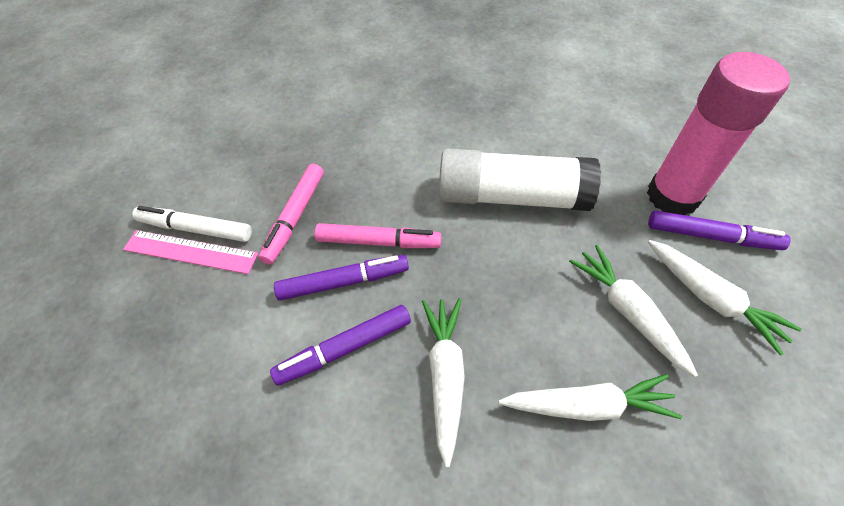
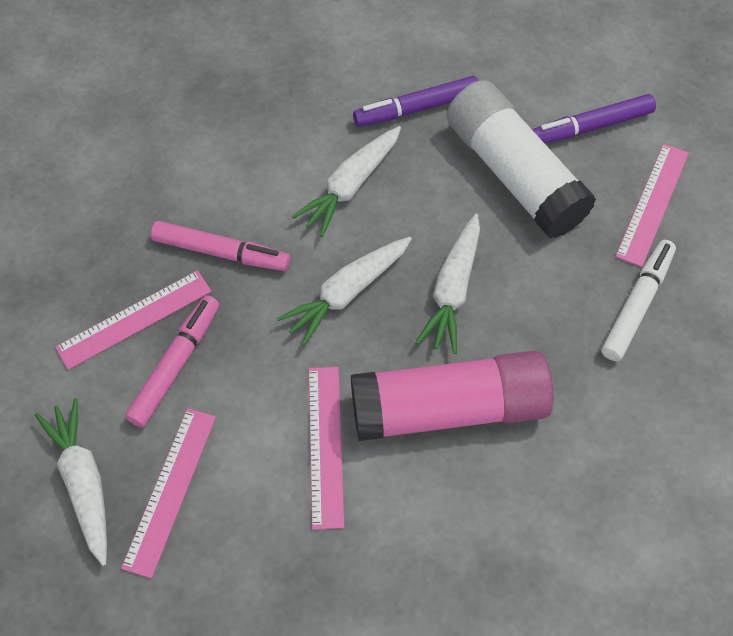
pink ruler: 1 -> 4
purple marker: 3 -> 2

